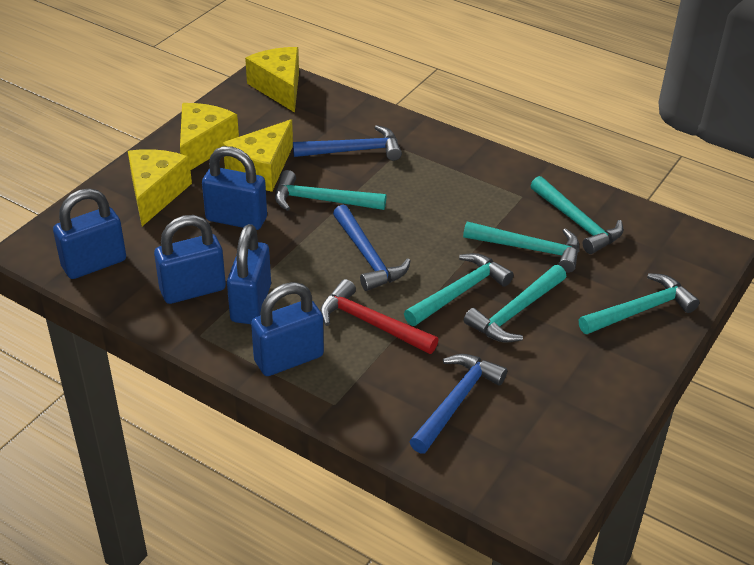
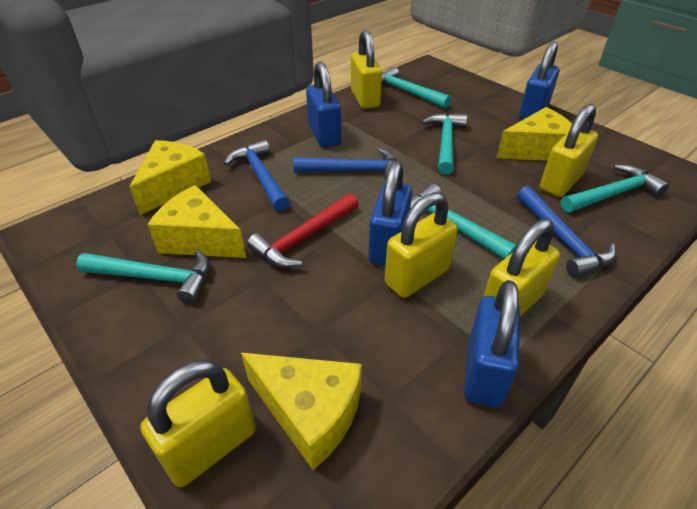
blue padlock: 5 -> 4
turquoise hammer: 6 -> 5
yellow padlock: 0 -> 5

